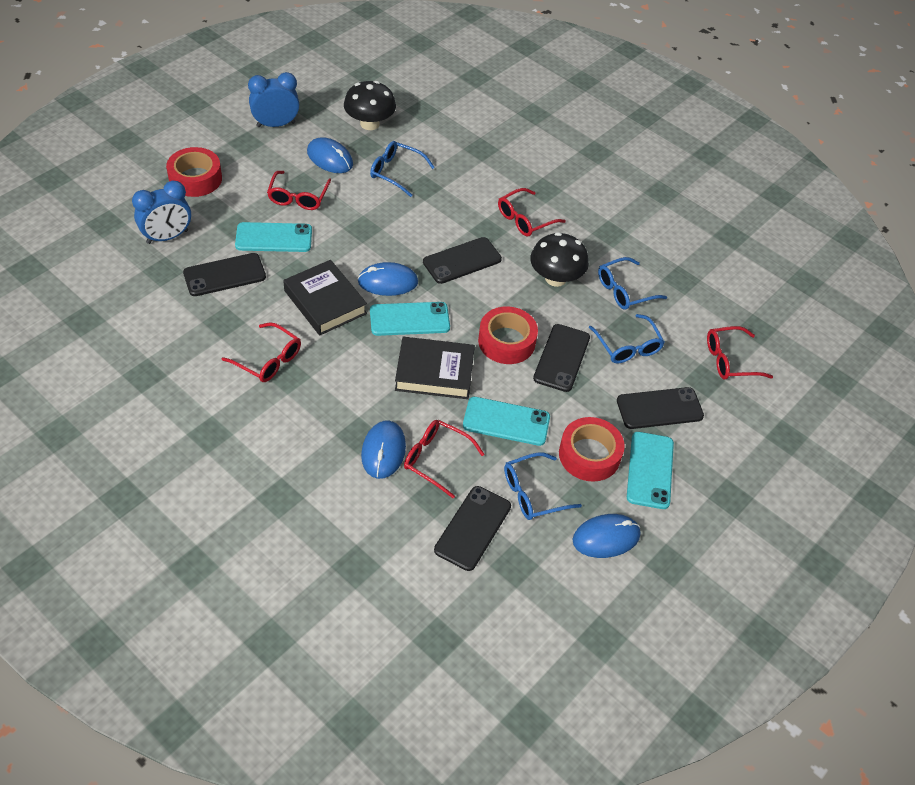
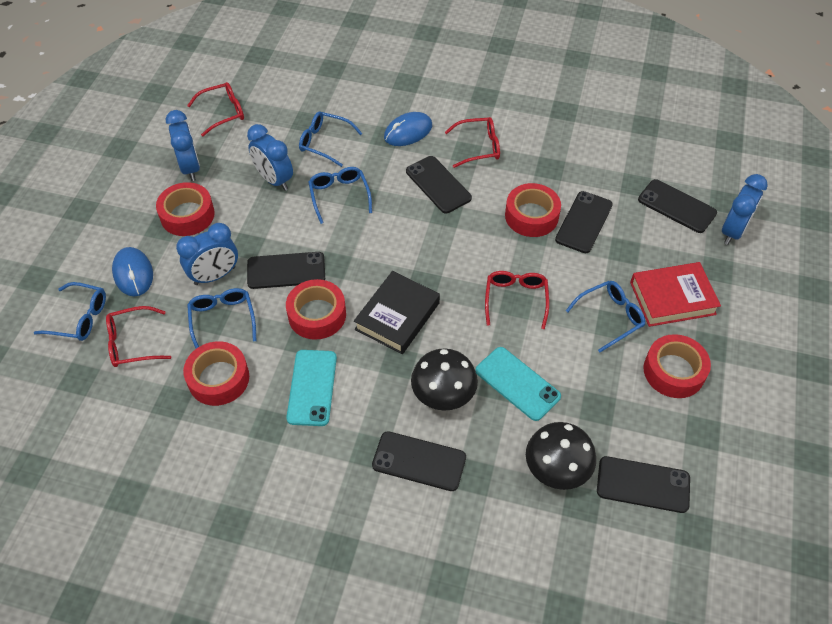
black book: 2 -> 1
black phone: 5 -> 6
blue clock: 2 -> 4
blue glasses: 4 -> 5
blue mouse: 4 -> 2
red book: 0 -> 1
red glasses: 5 -> 4
red tape: 3 -> 5
turquoise phone: 4 -> 2

